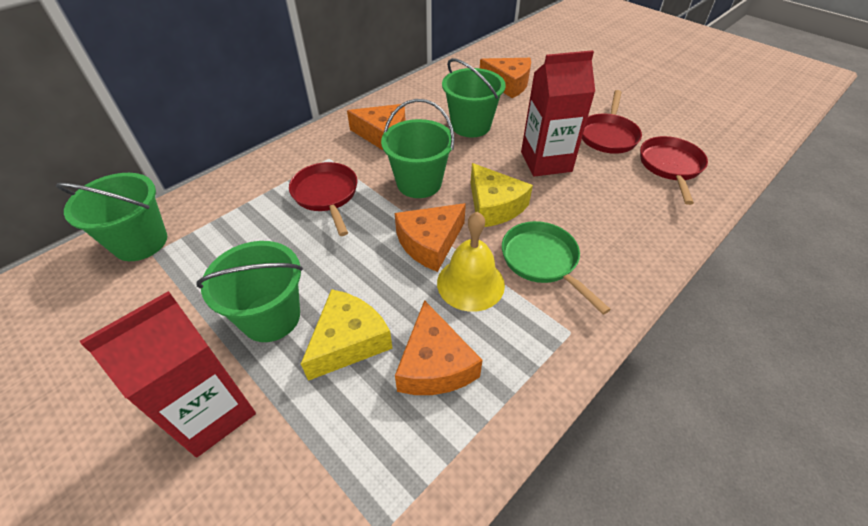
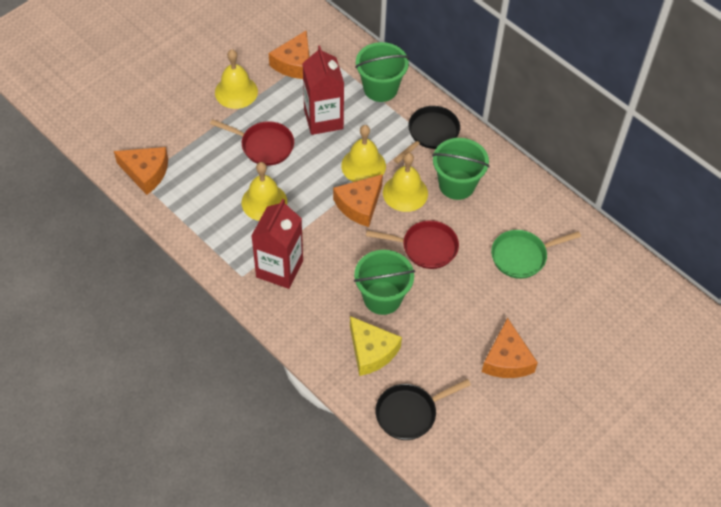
black pan: 0 -> 2
green bucket: 4 -> 3
red pan: 3 -> 2
yellow bell: 1 -> 4
yellow cheese: 2 -> 1

